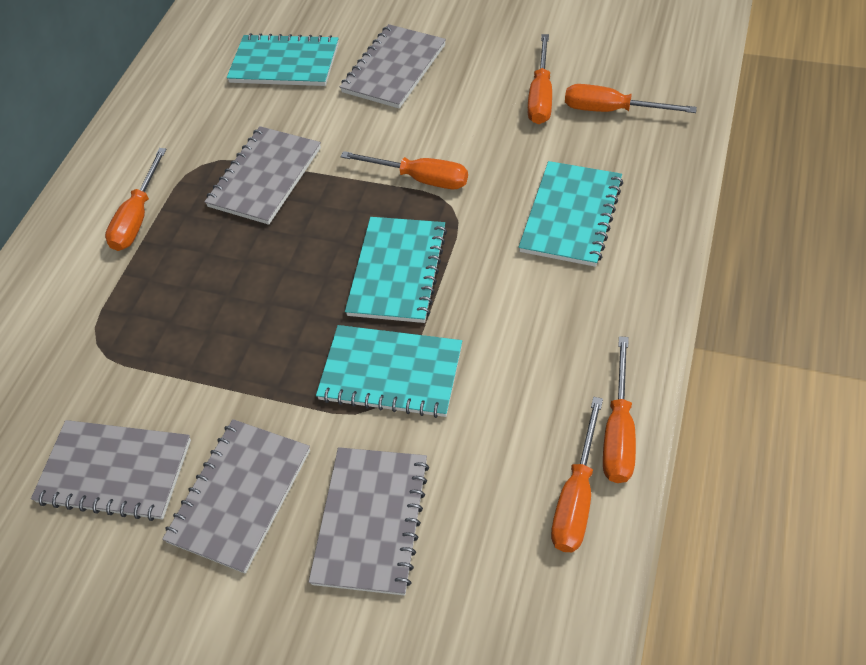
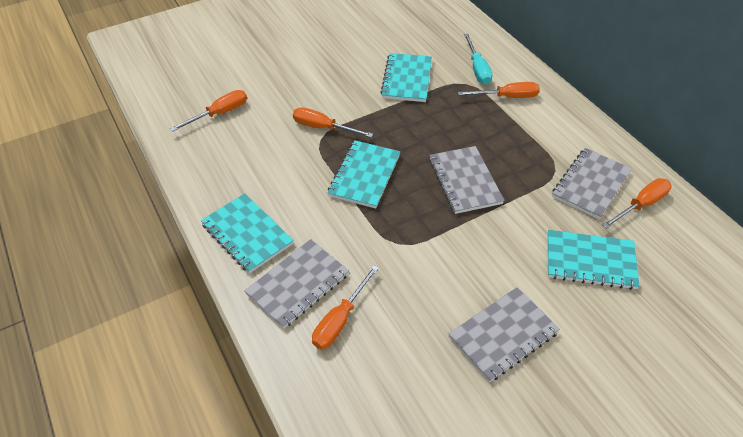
grey notebook: 5 -> 4
orange screwdriver: 6 -> 5
turquoise screwdriver: 0 -> 1

